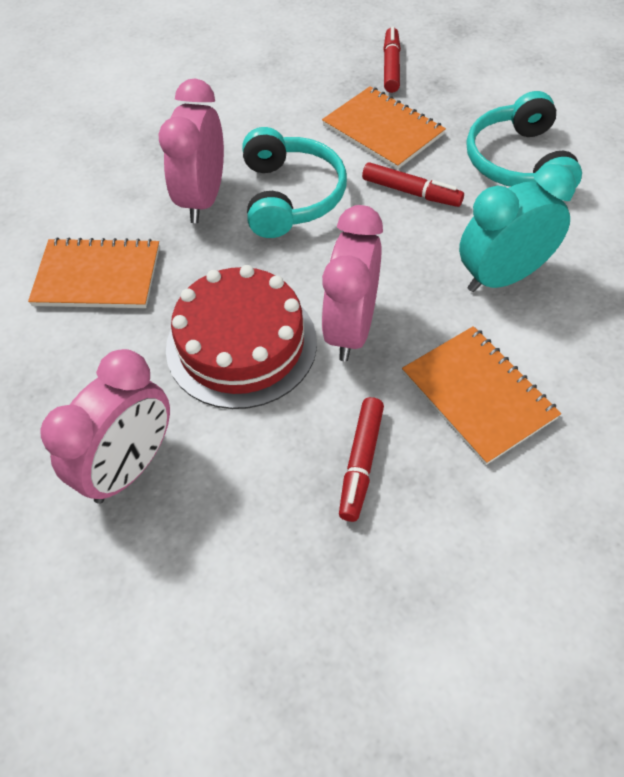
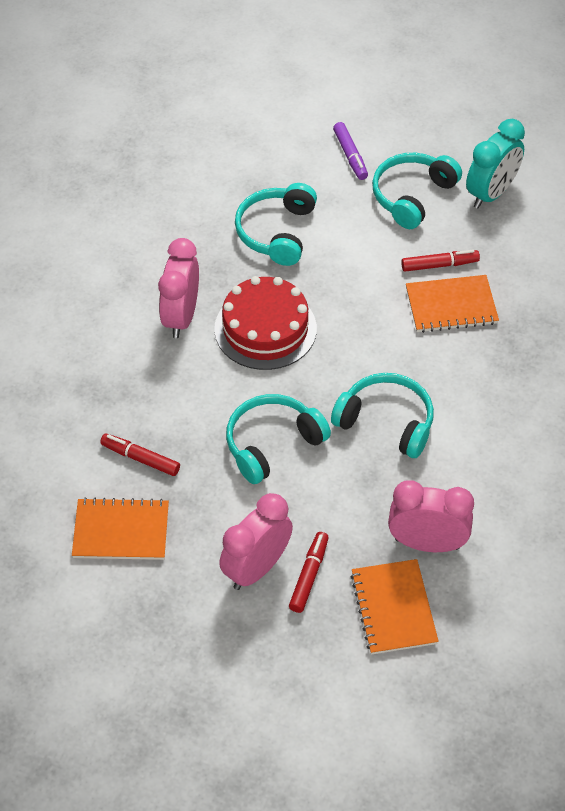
purple marker: 0 -> 1
turquoise headphones: 2 -> 4

